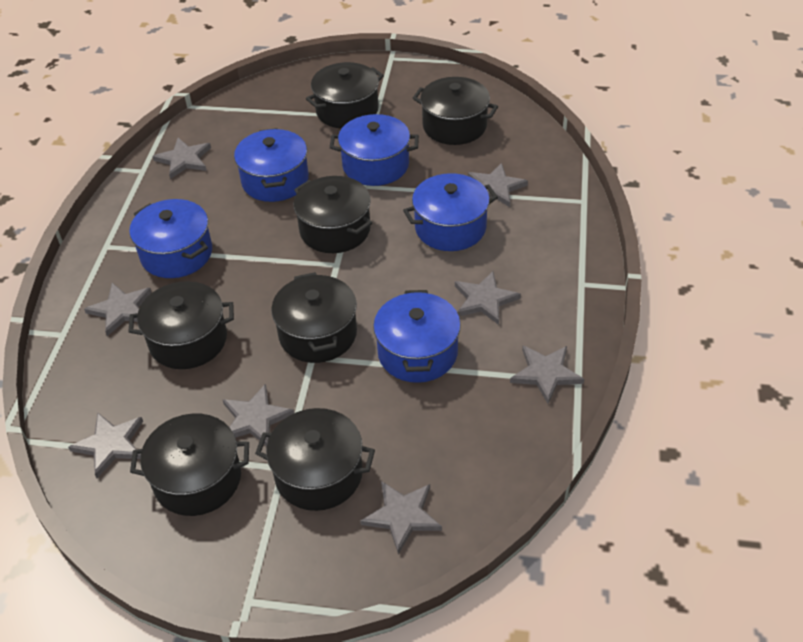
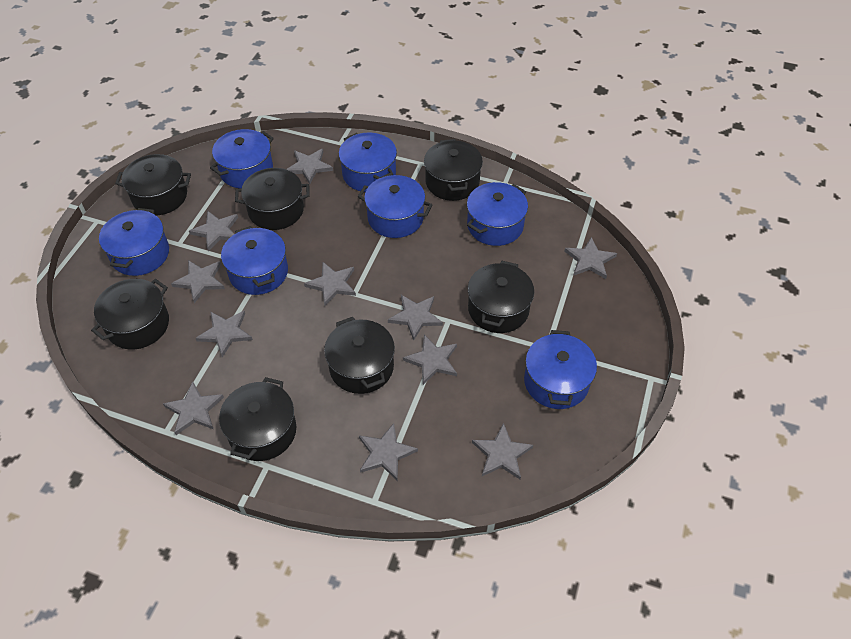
blue pot: 5 -> 7
grey star: 8 -> 11

